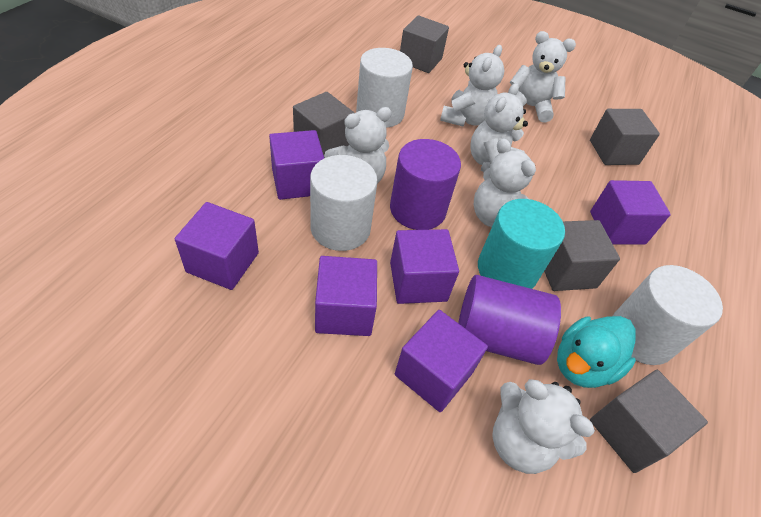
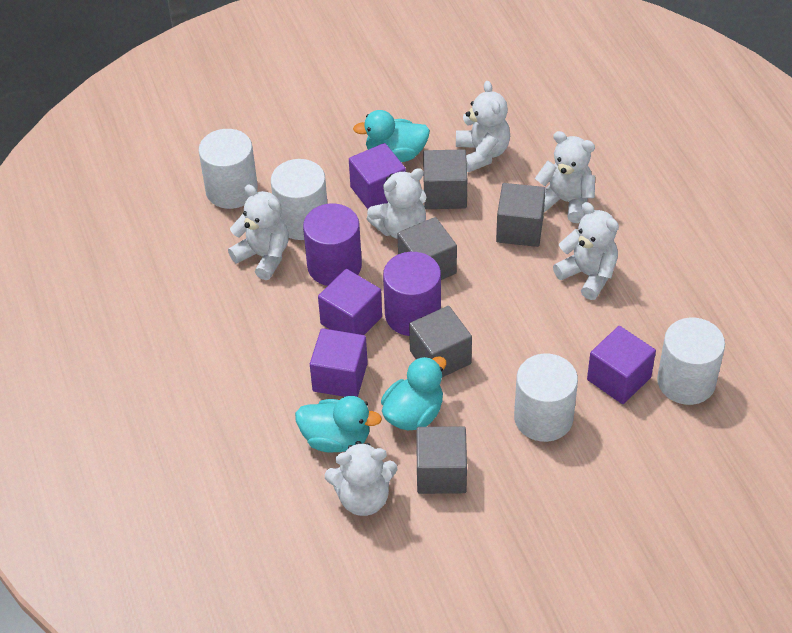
purple cube: 6 -> 4
turquoise cylinder: 1 -> 0
turquoise duck: 1 -> 3
white cylinder: 3 -> 4

